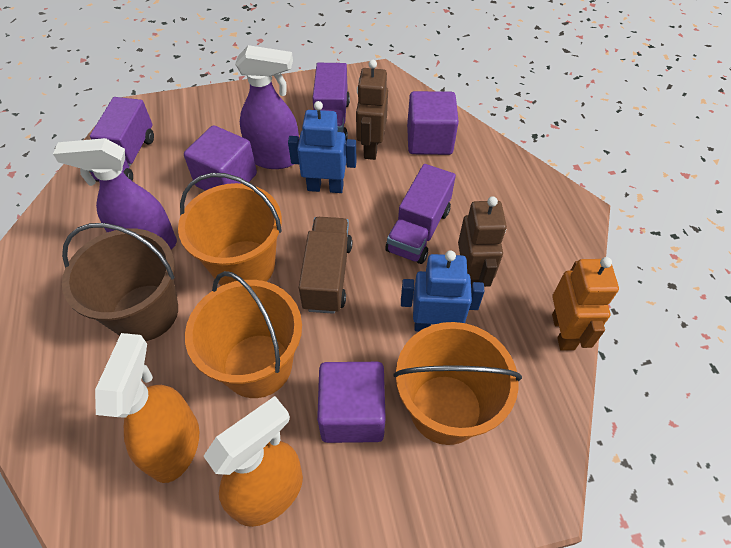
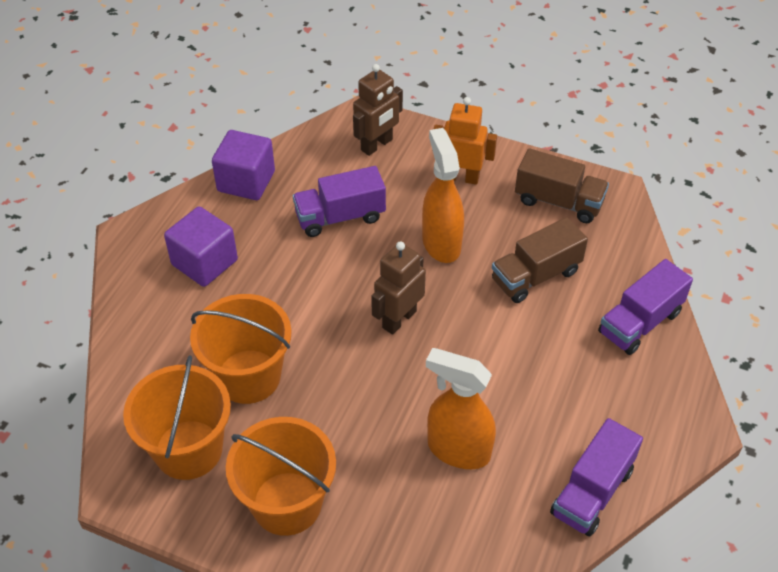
blue robot: 2 -> 0
brown bucket: 1 -> 0
brown truck: 1 -> 2
purple cube: 3 -> 2
purple spray bottle: 2 -> 0

